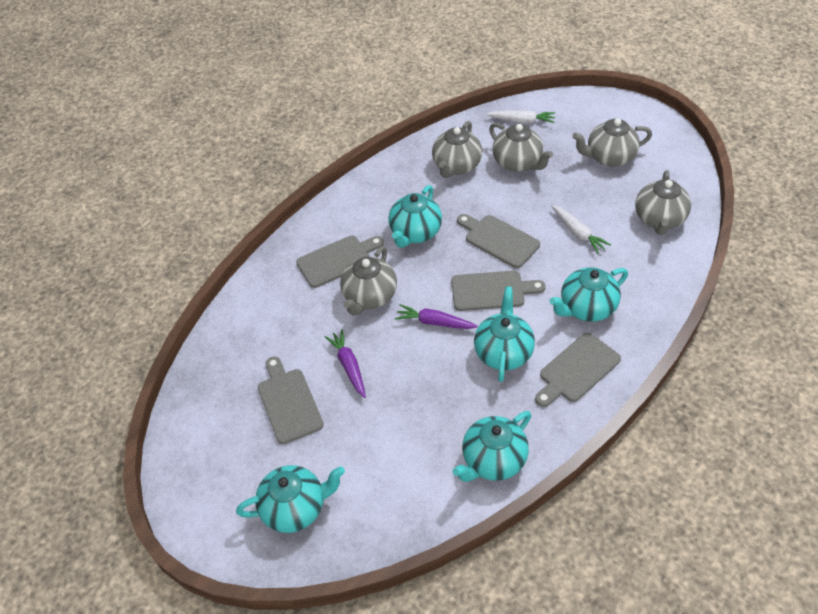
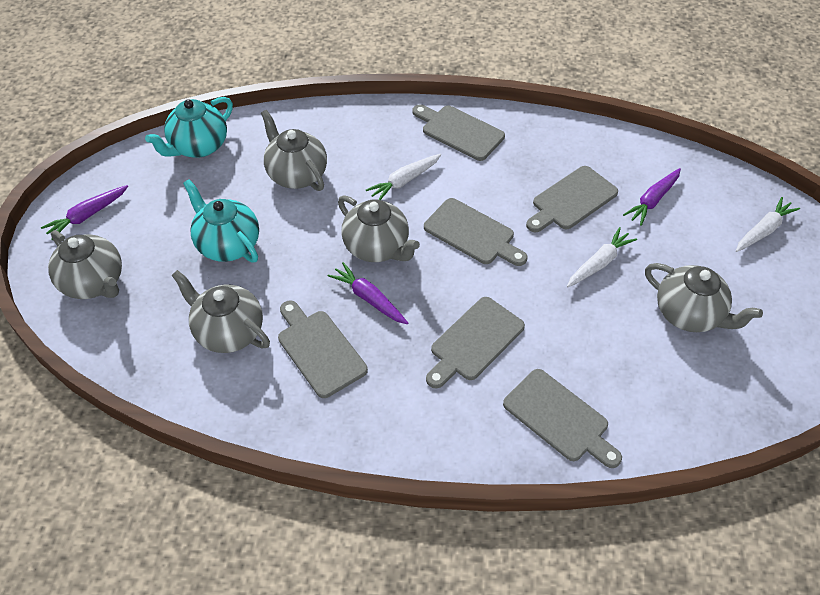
grey cutting board: 5 -> 6
purple carrot: 2 -> 3
turquoise teapot: 5 -> 2
white carrot: 2 -> 3

